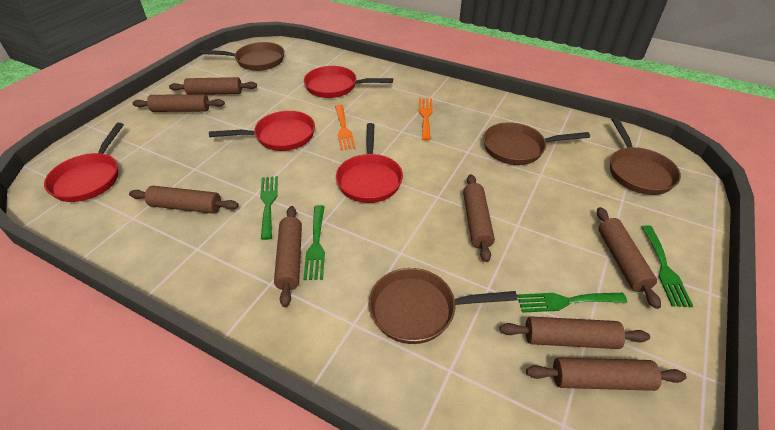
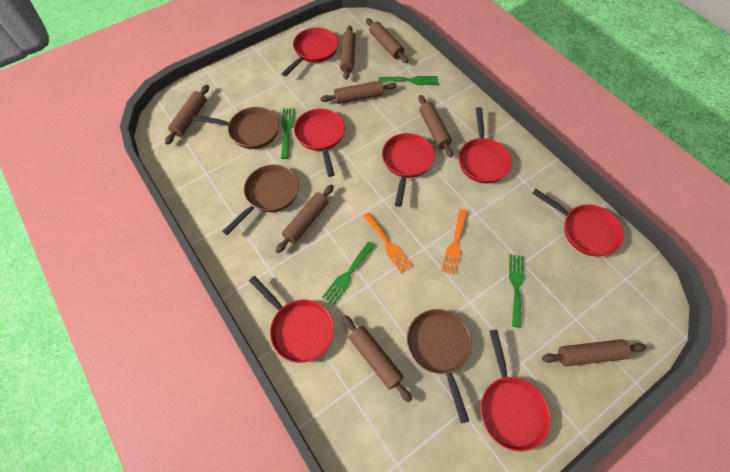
brown pan: 4 -> 3
red pan: 4 -> 7

